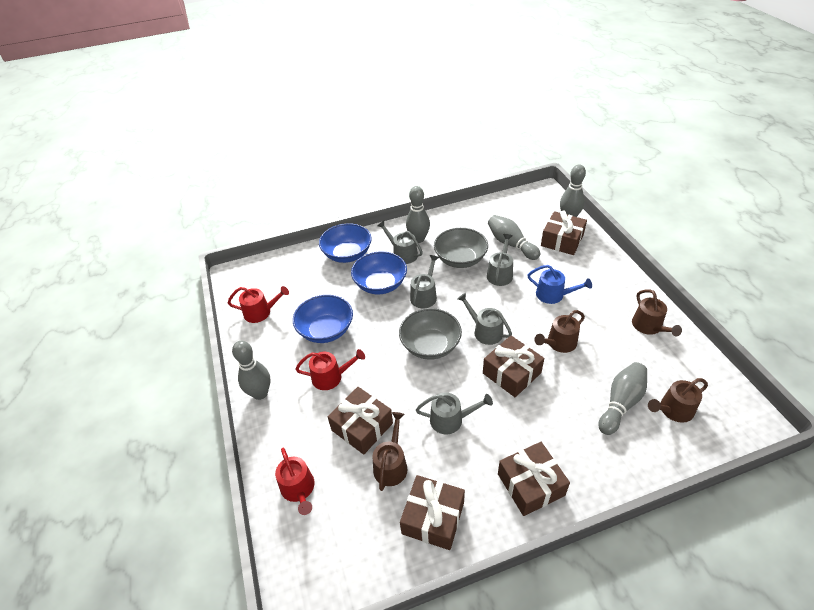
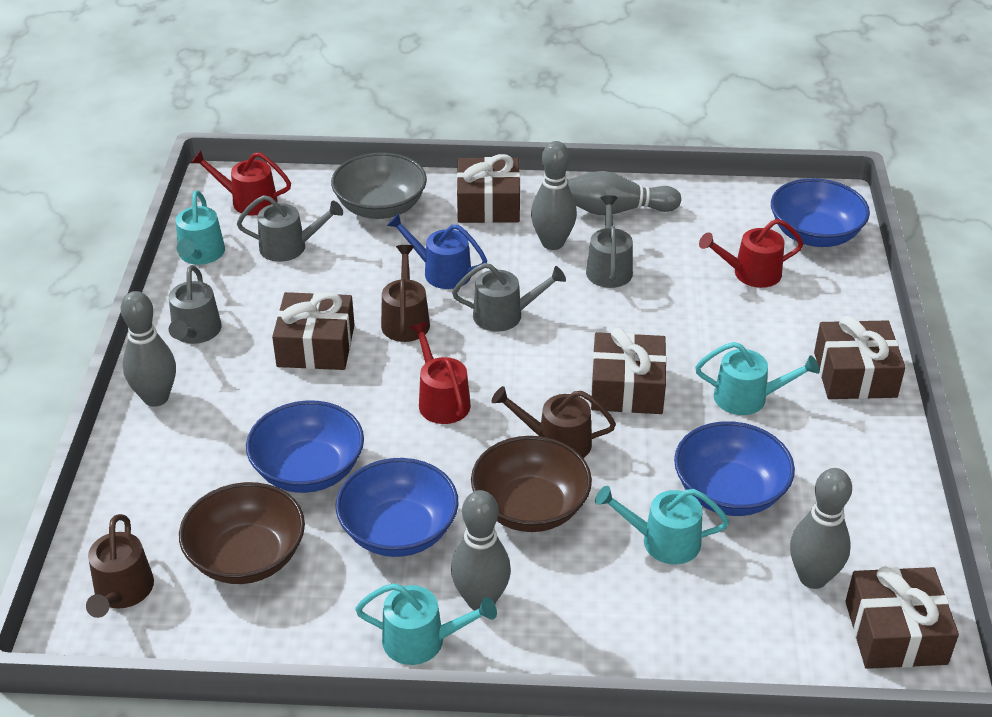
blue bowl: 3 -> 4
brown bowl: 0 -> 2
brown watering can: 4 -> 3
grey bowl: 2 -> 1
grey watering can: 5 -> 4
turquoise watering can: 0 -> 4

